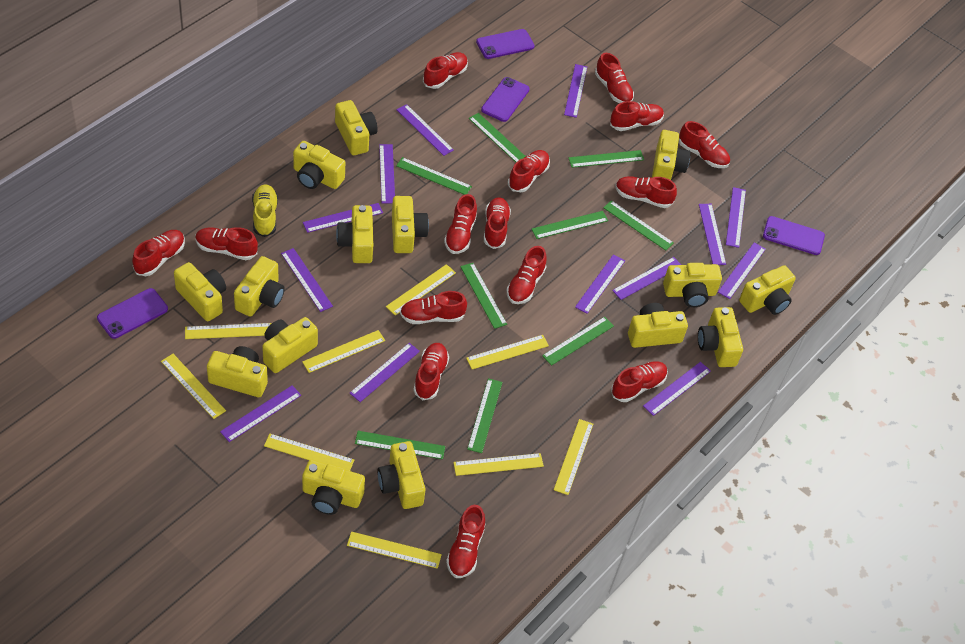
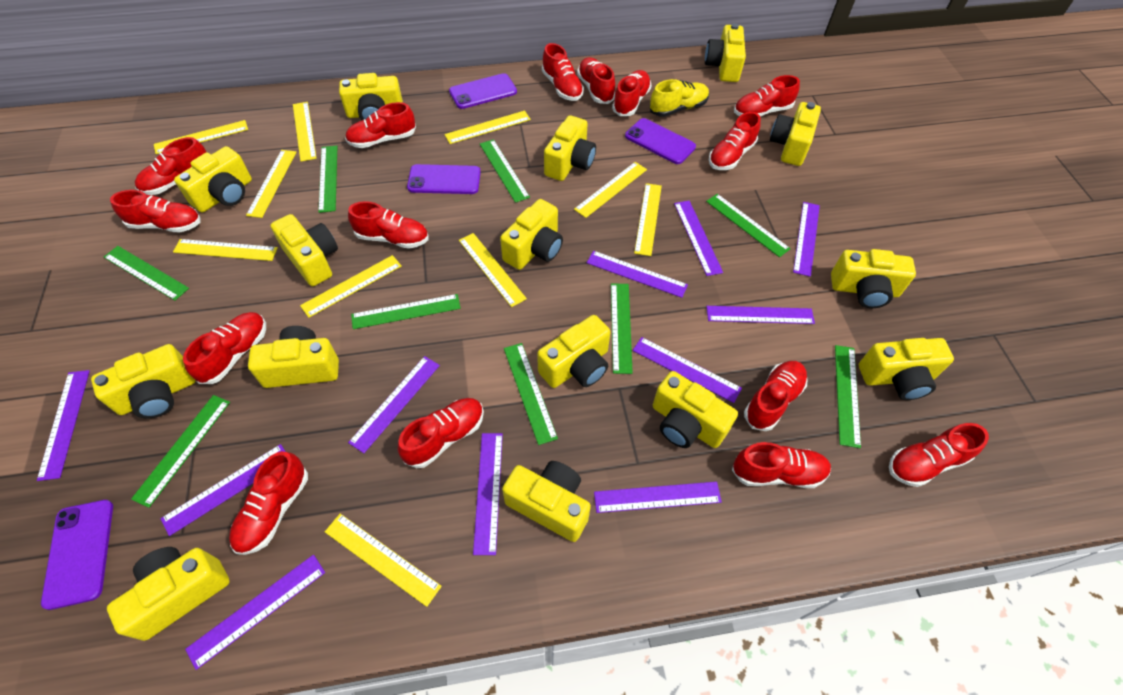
purple ruler: 13 -> 11
yellow ruler: 9 -> 10

